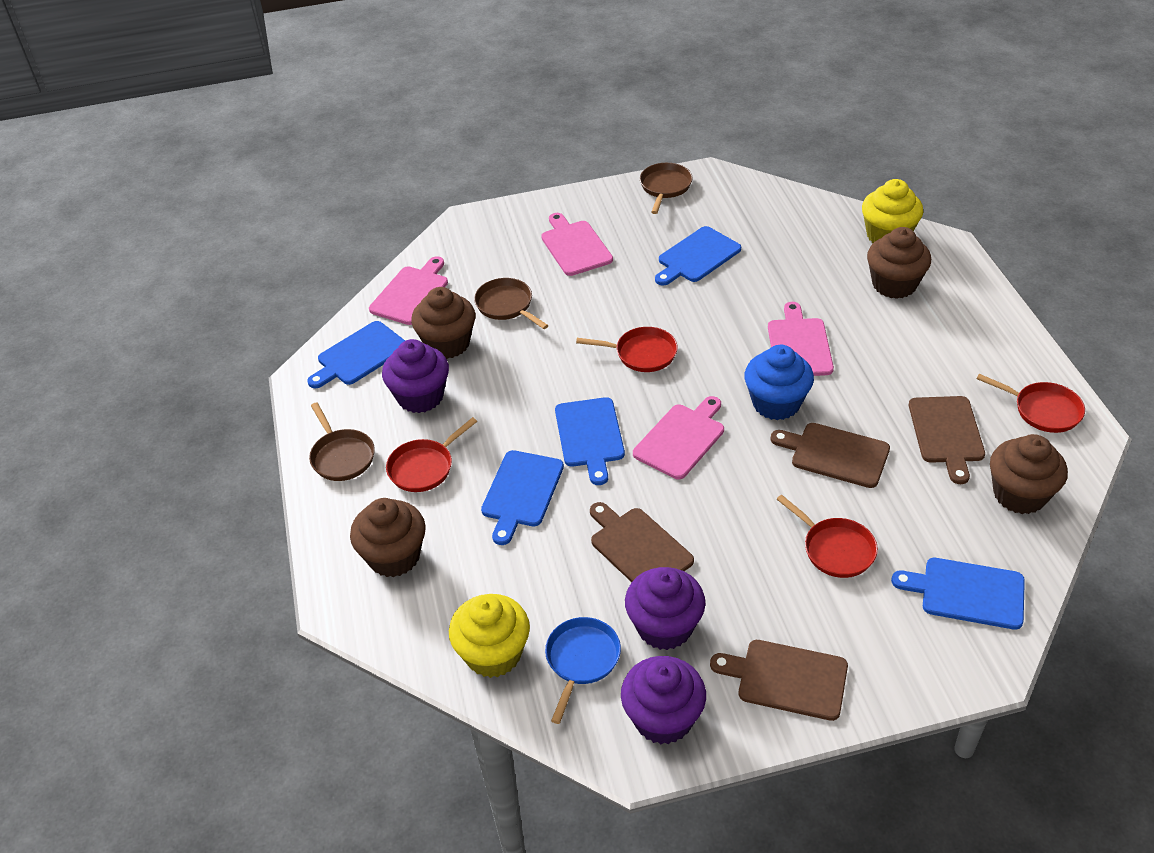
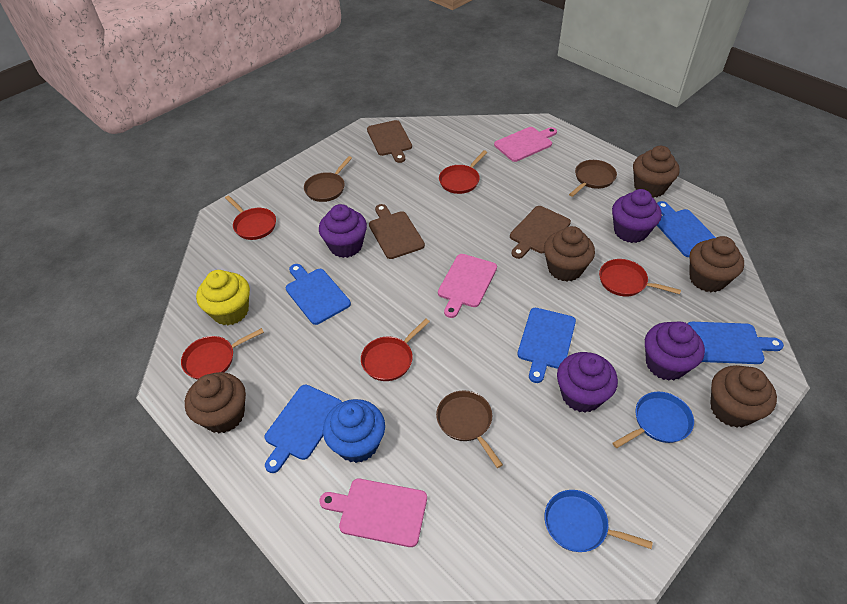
blue pan: 1 -> 2
brown cupcake: 4 -> 5
brown cutting board: 4 -> 3
pink cutting board: 4 -> 3
purple cupcake: 3 -> 4
red pan: 4 -> 5
yellow cupcake: 2 -> 1

